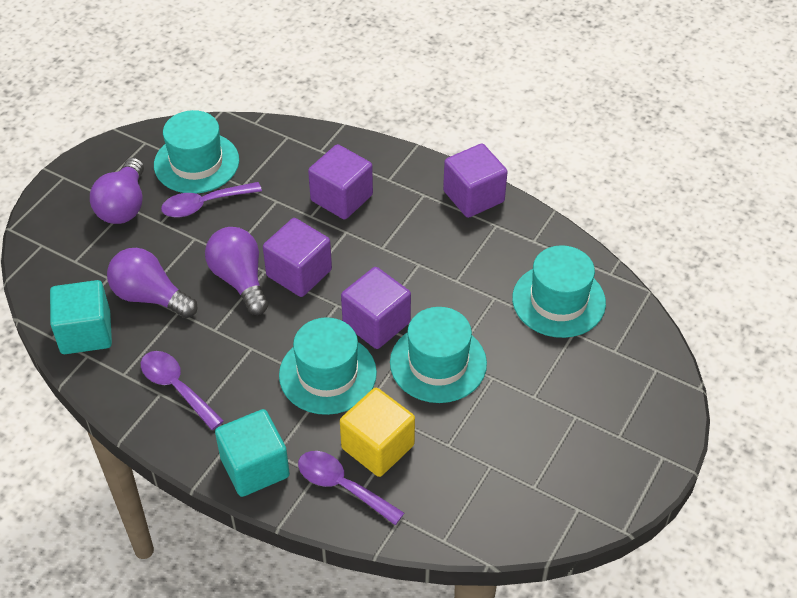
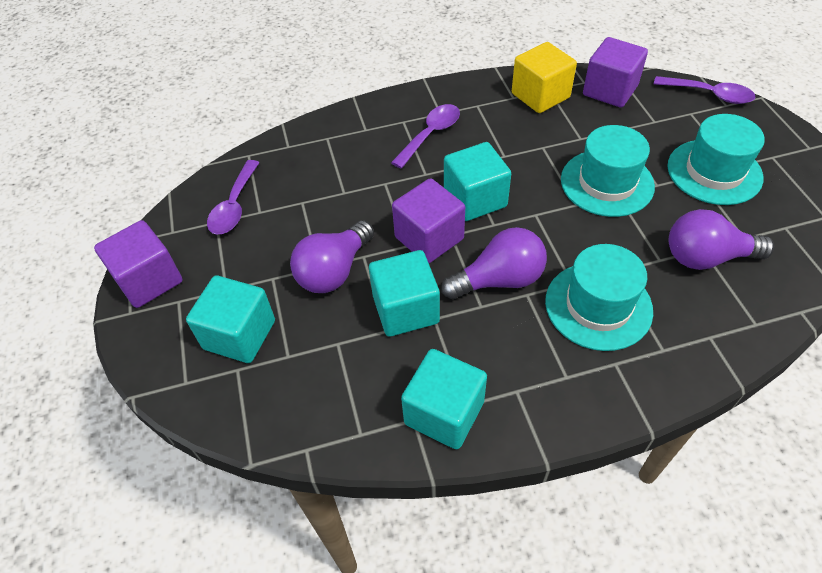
purple cube: 4 -> 3
turquoise cube: 2 -> 4
turquoise hat: 4 -> 3

